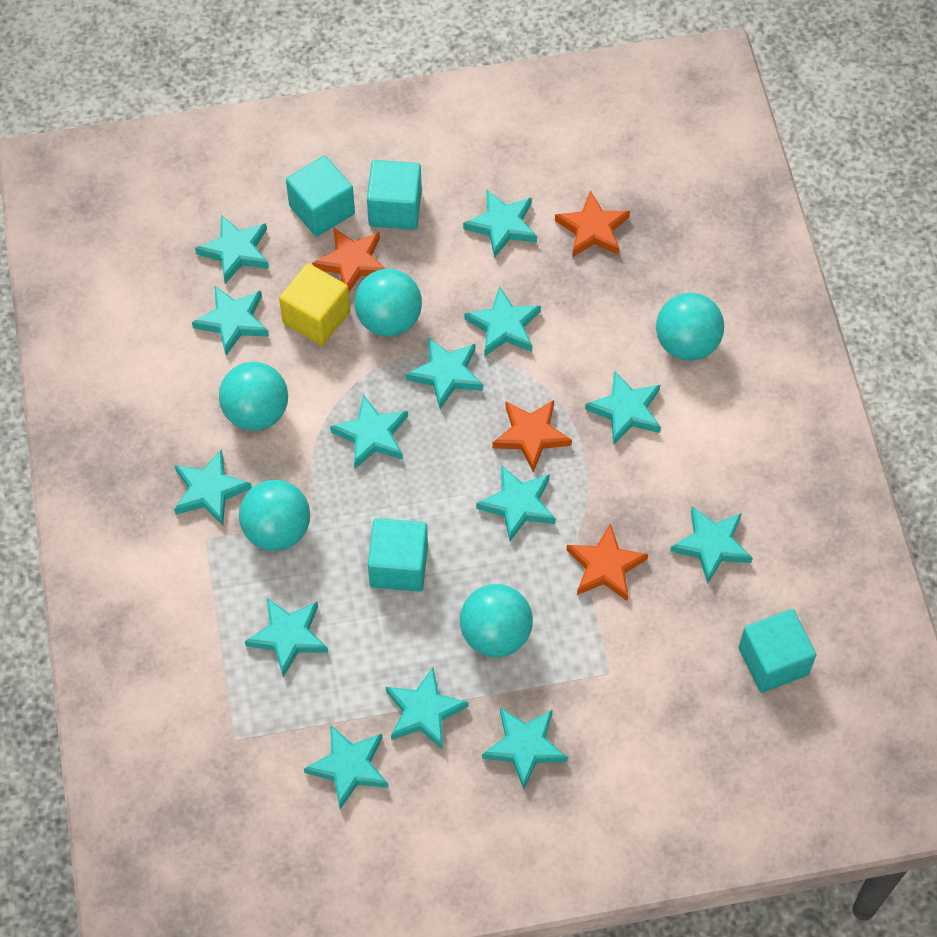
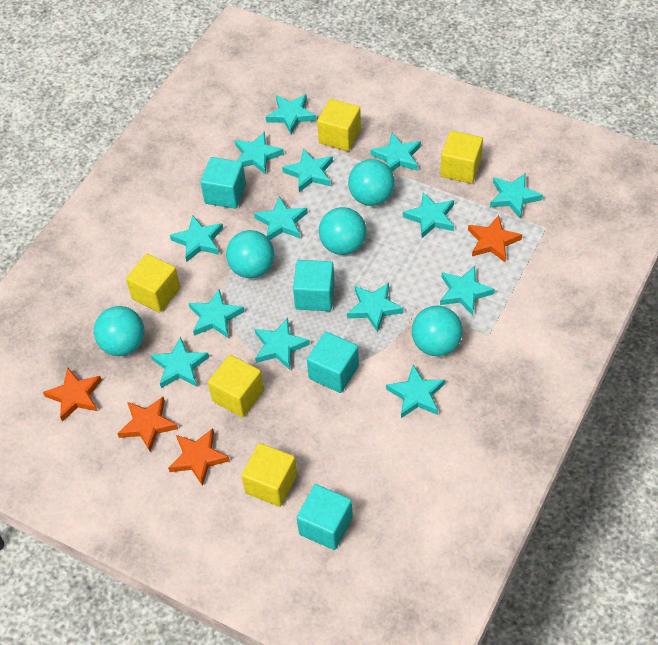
yellow cube: 1 -> 5

